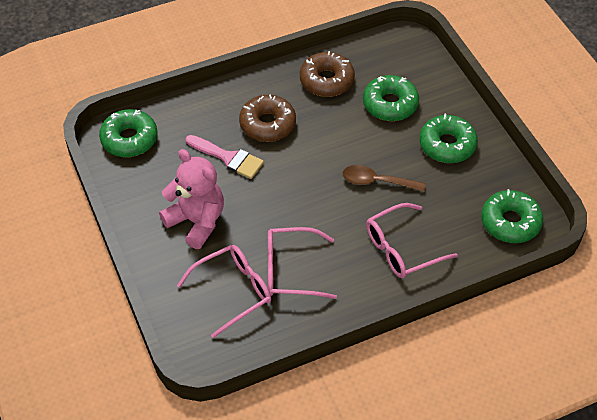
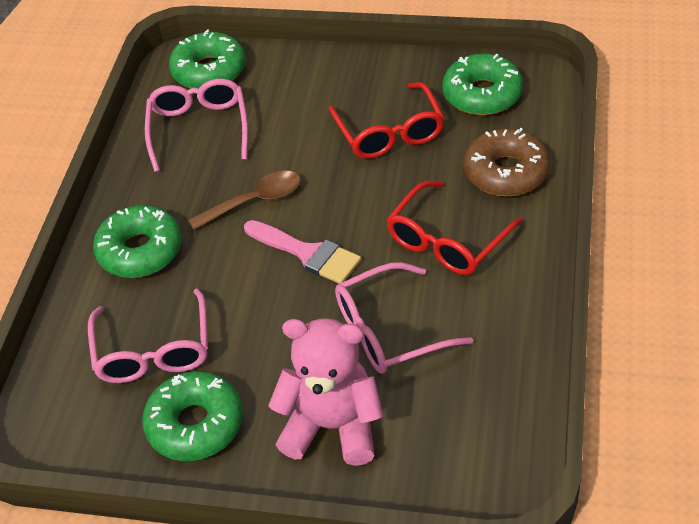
brown donut: 2 -> 1
red glasses: 0 -> 2

